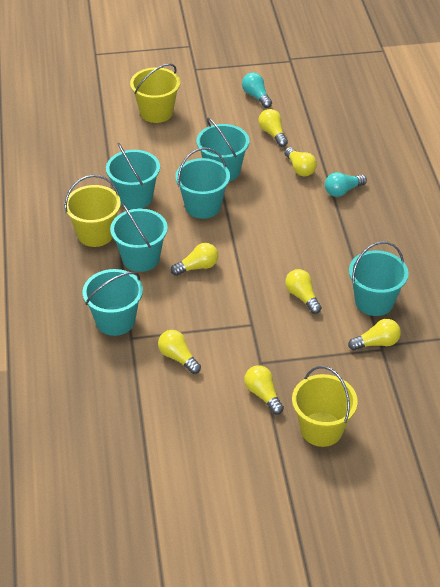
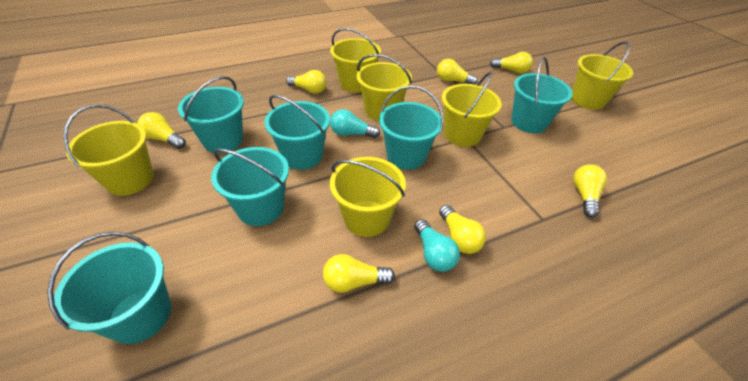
yellow bucket: 3 -> 6

